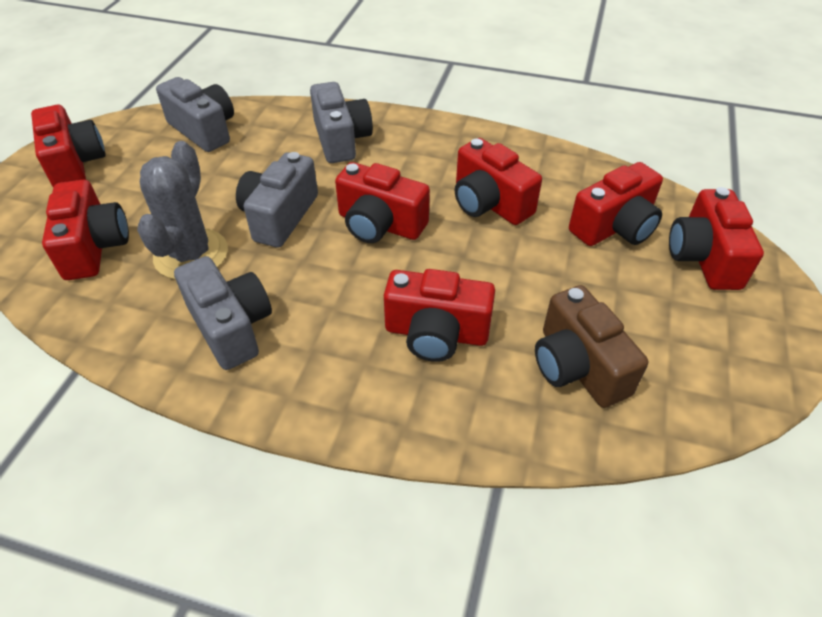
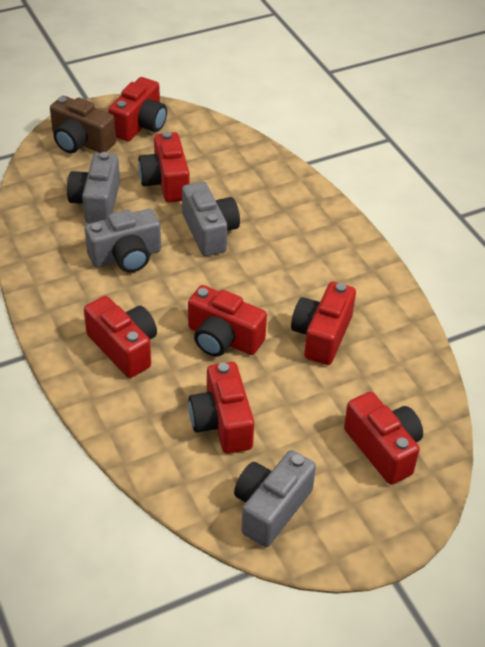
grey cactus: 1 -> 0

